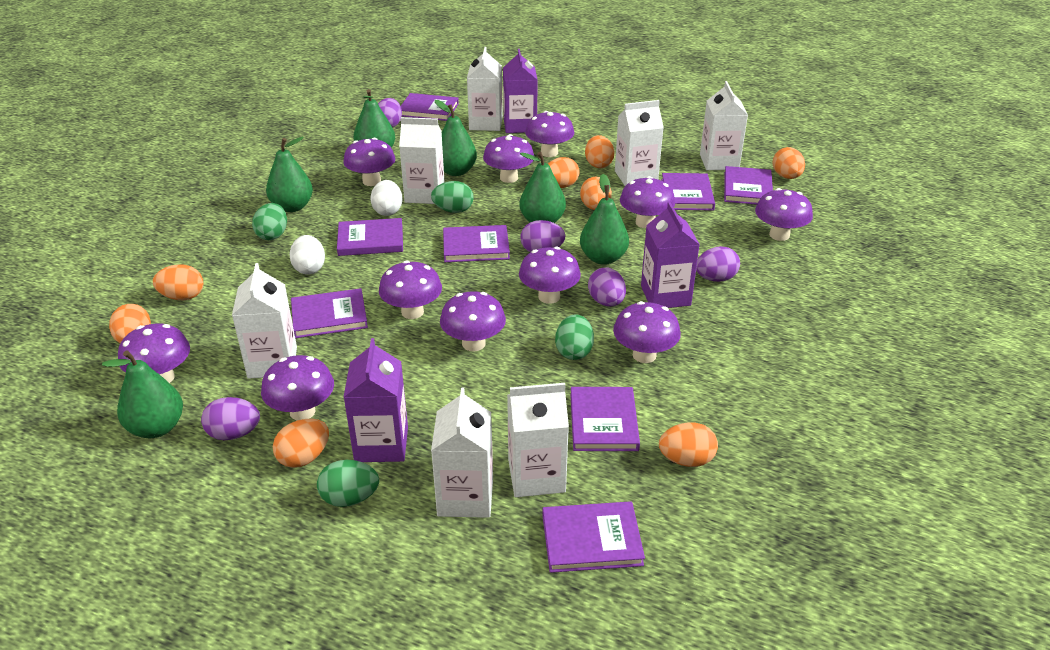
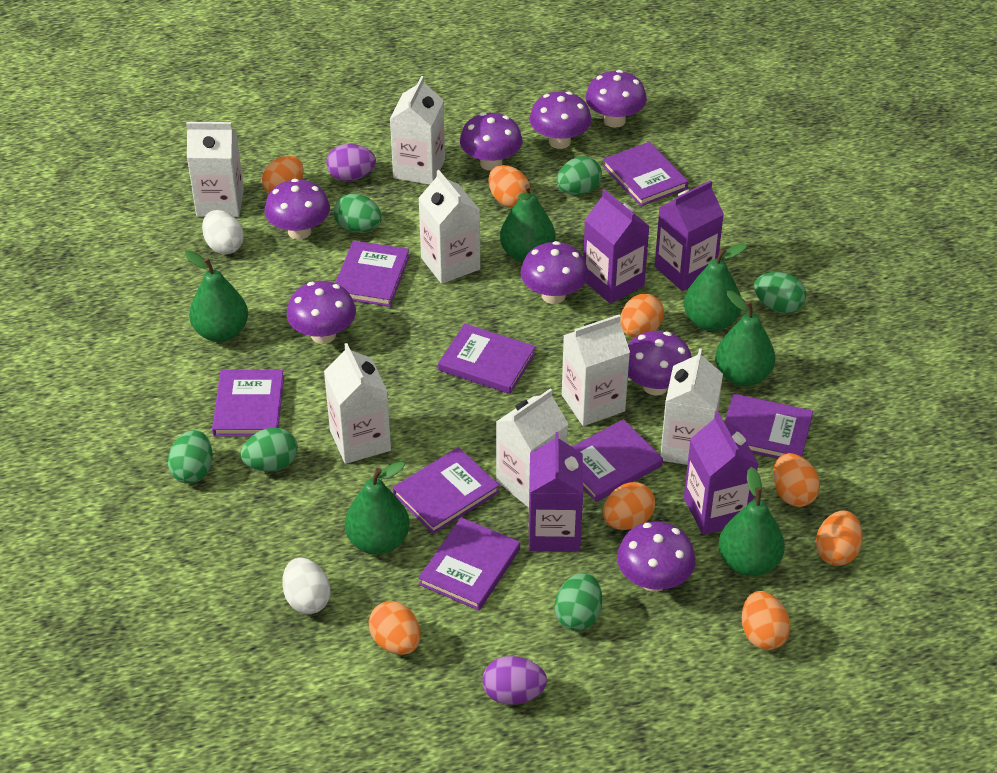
green egg: 4 -> 6
purple carton: 3 -> 4
purple egg: 5 -> 2
purple mushroom: 11 -> 8

